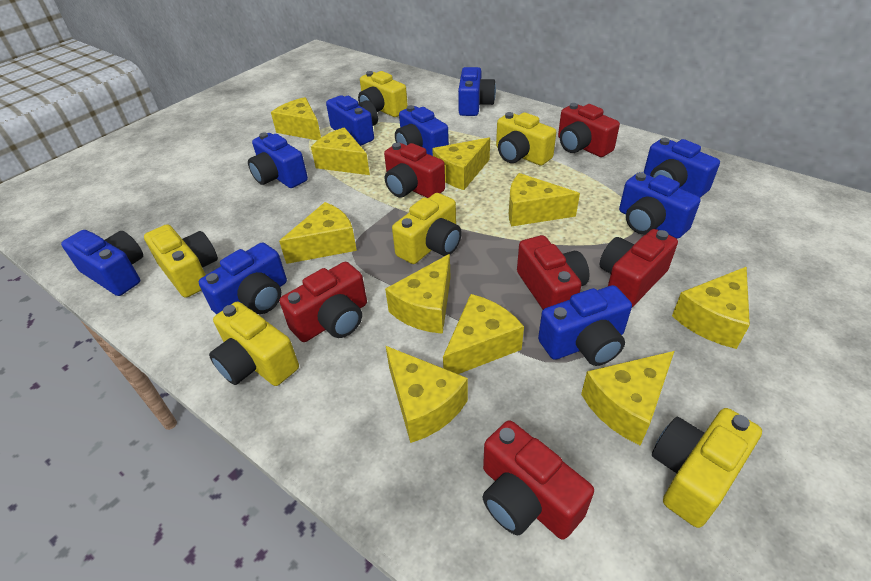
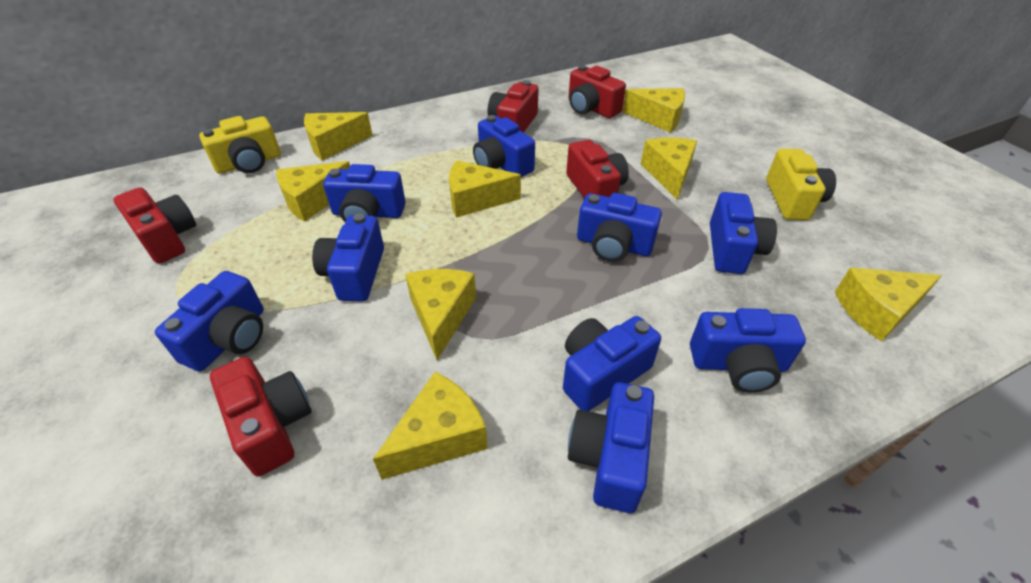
red camera: 6 -> 5
yellow camera: 6 -> 2
yellow cheese: 10 -> 8

